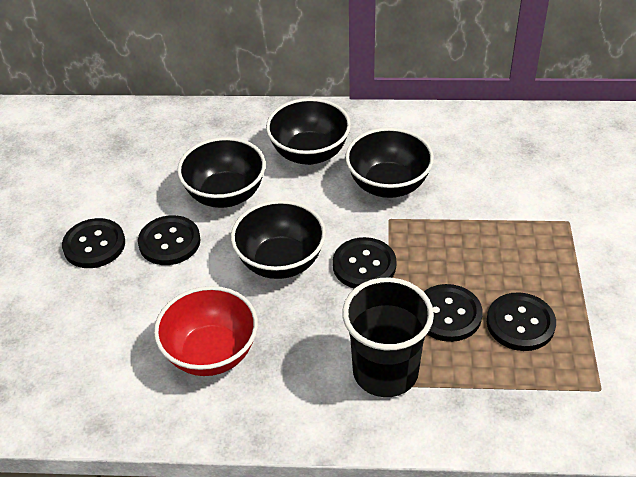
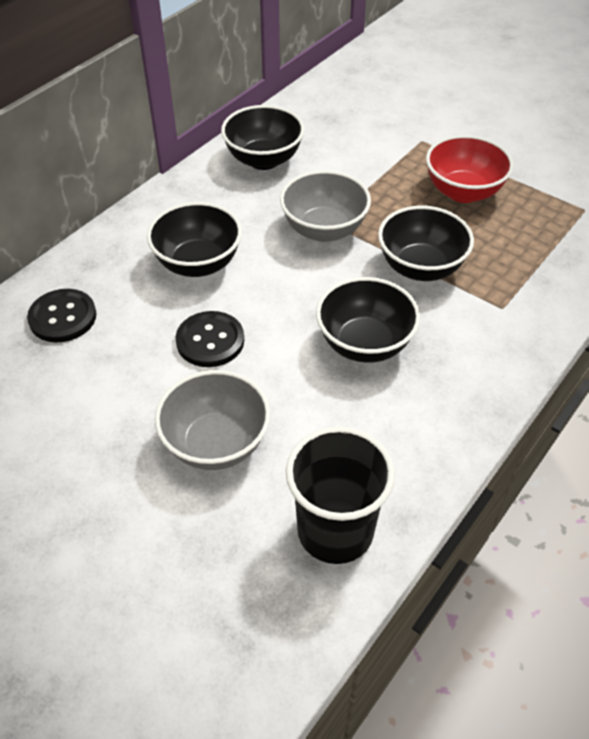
black button: 5 -> 2
grey bowl: 0 -> 2

